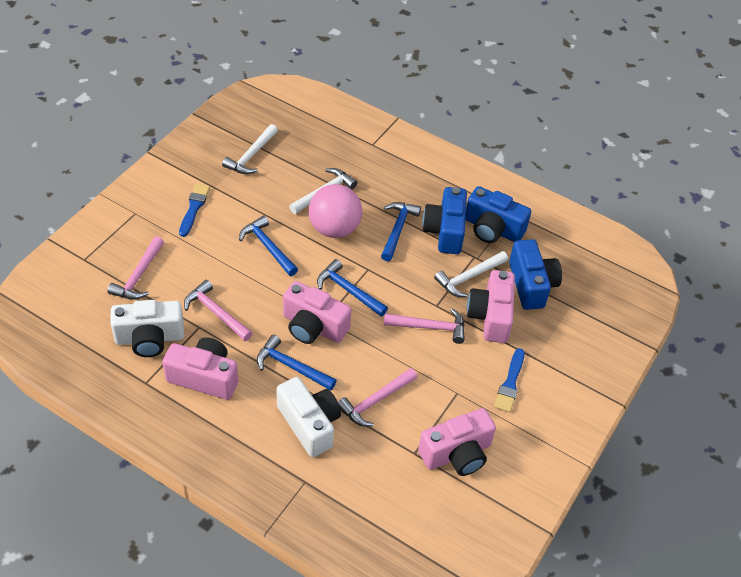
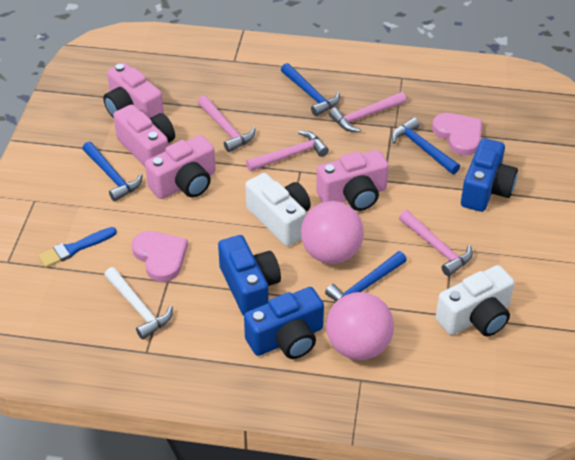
blue brush: 2 -> 1
pink ball: 1 -> 2
pink heart: 0 -> 2
white hammer: 3 -> 1

